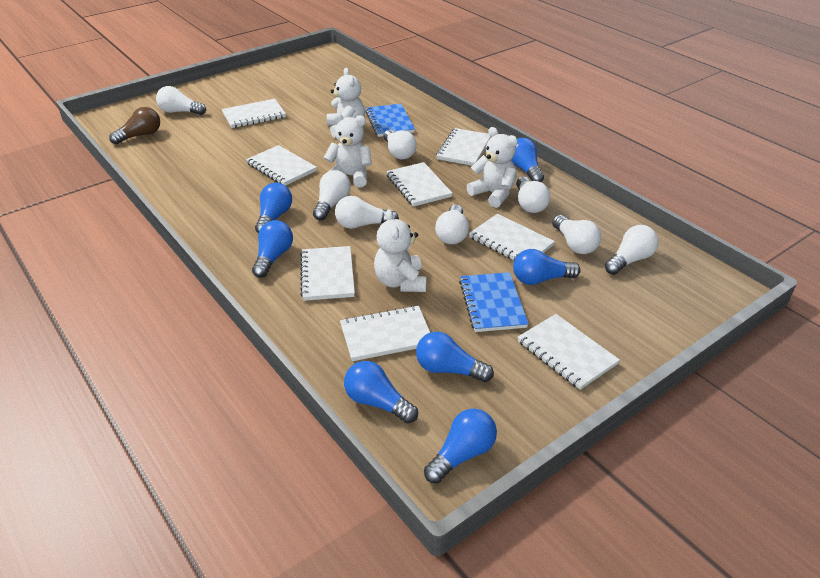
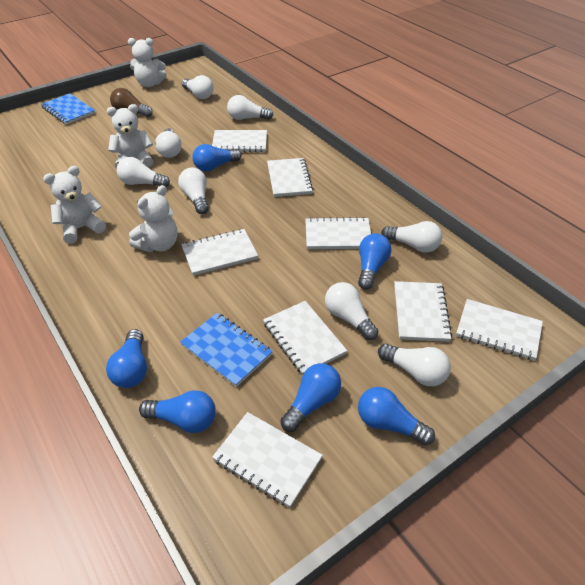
blue light bulb: 7 -> 6

